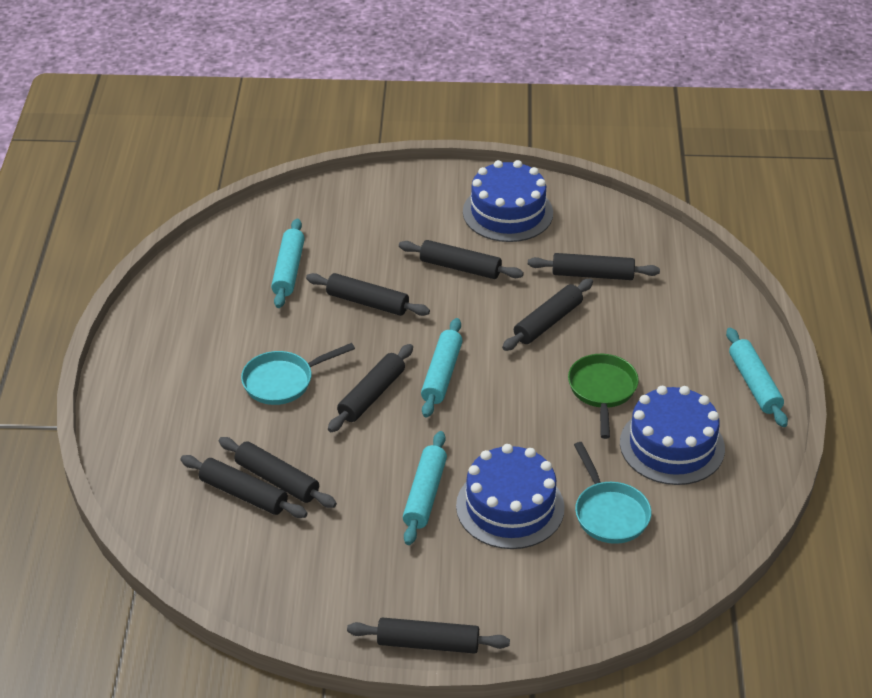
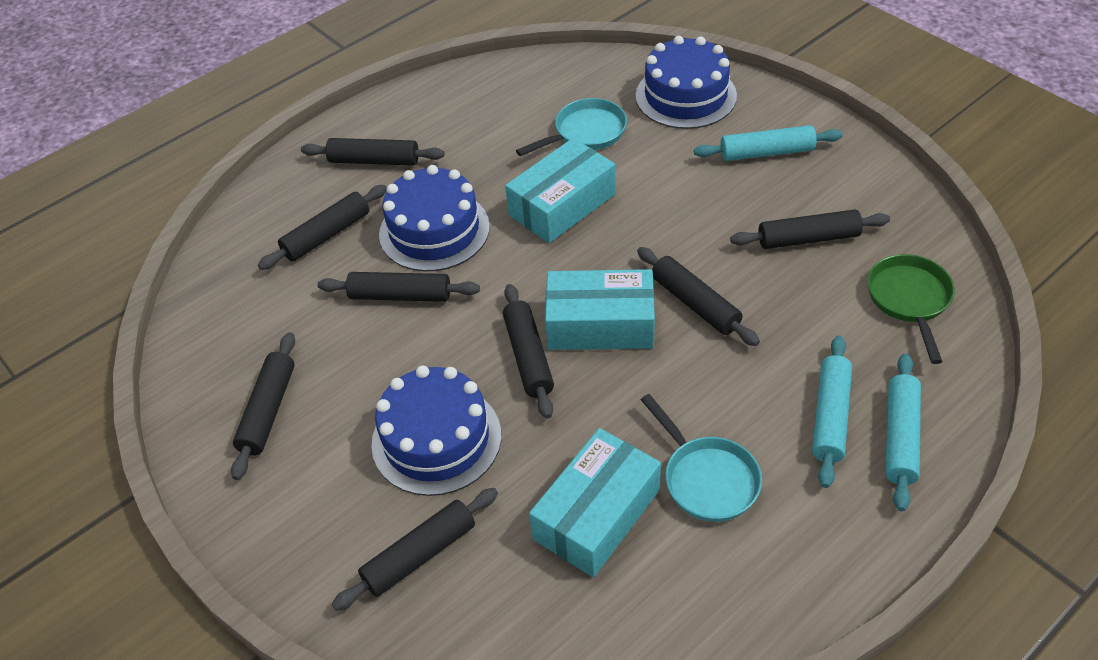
turquoise box: 0 -> 3
turquoise rolling pin: 4 -> 3

